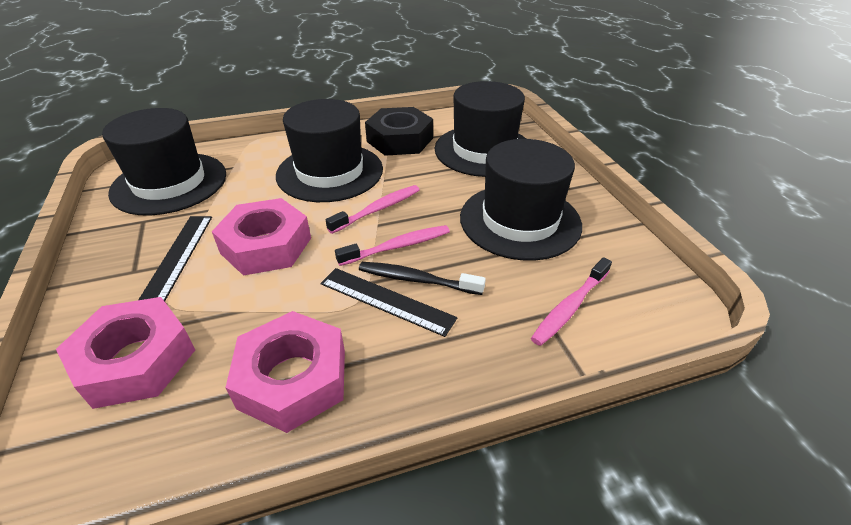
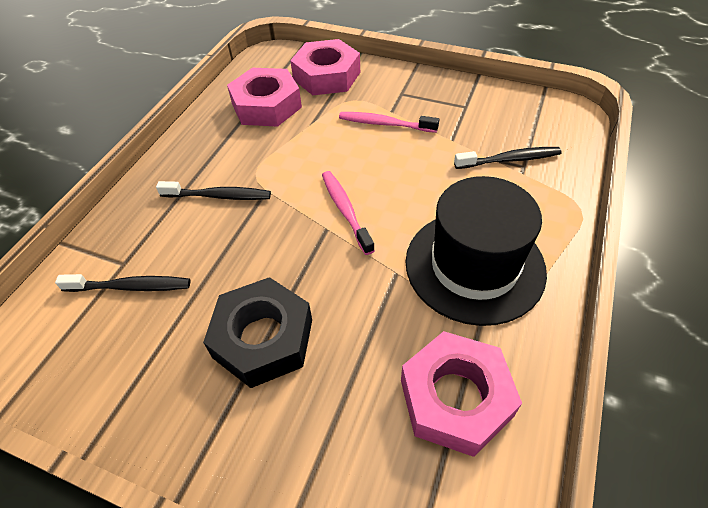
black hat: 4 -> 1
black ruler: 2 -> 0
black toothbrush: 1 -> 3
pink toothbrush: 3 -> 2

